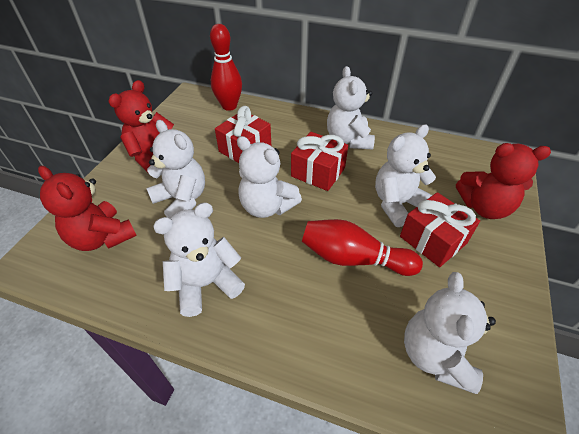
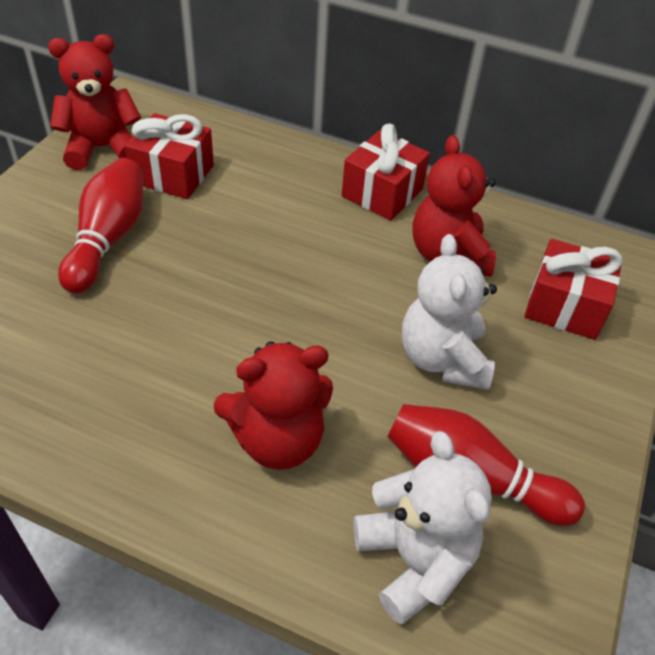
white teddy bear: 6 -> 2

